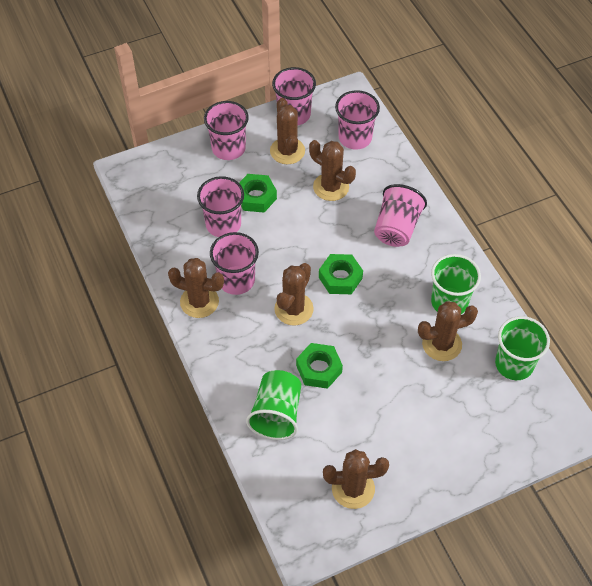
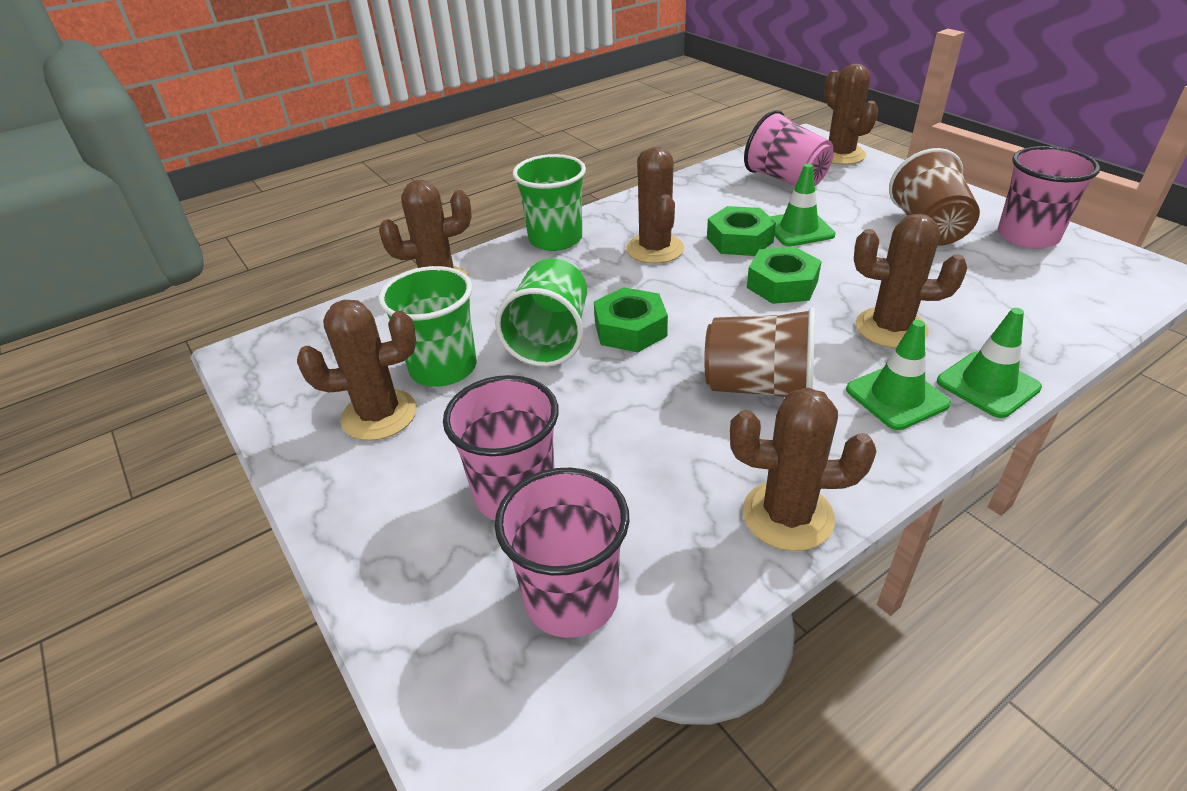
brown cup: 0 -> 2
green traffic cone: 0 -> 3
pink cup: 6 -> 4

